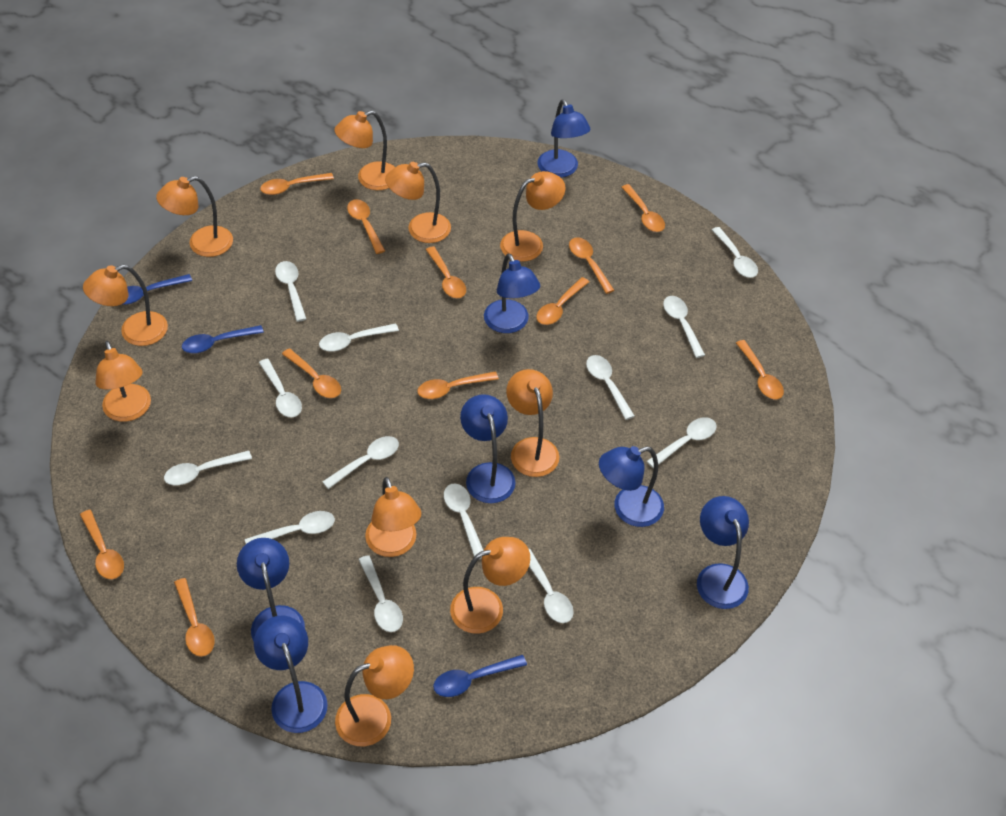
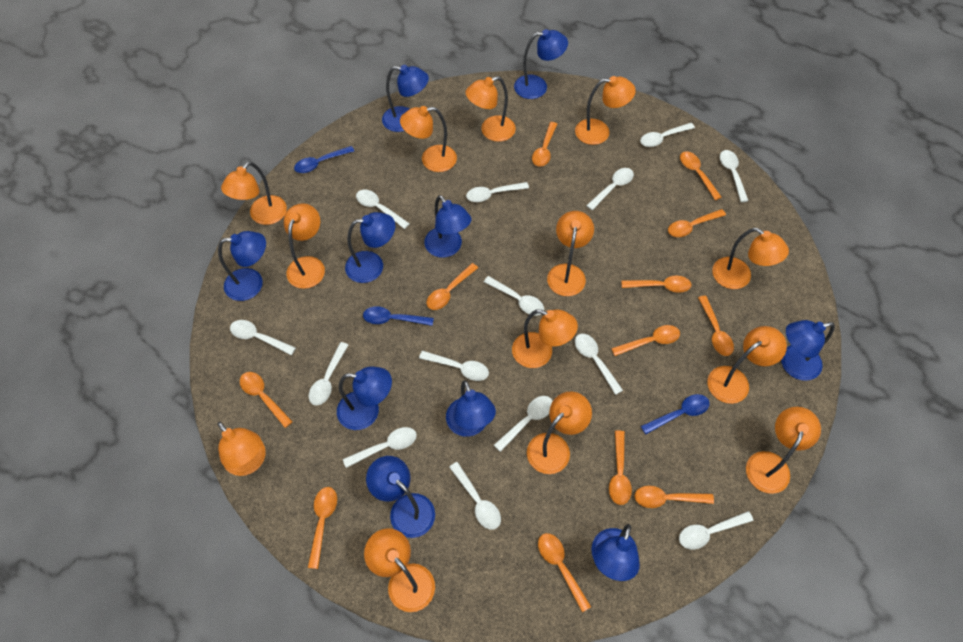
blue lamp: 7 -> 10
orange lamp: 10 -> 13
orange spoon: 11 -> 12
white spoon: 13 -> 14

